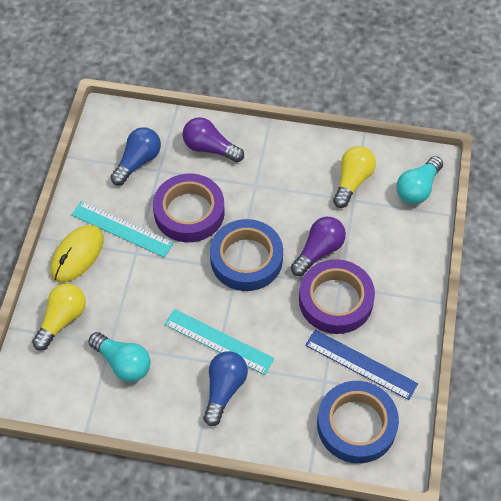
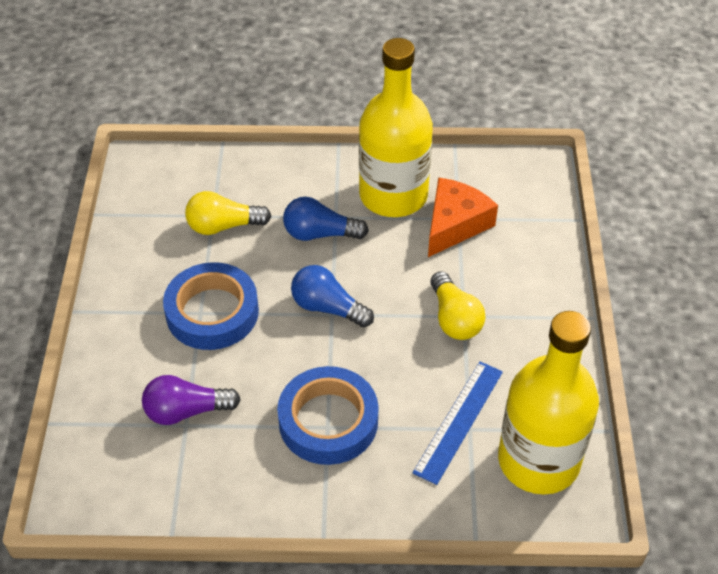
orange cheese: 0 -> 1
purple light bulb: 2 -> 1
purple tape: 2 -> 0
turquoise light bulb: 2 -> 0
turquoise ruler: 2 -> 0
yellow bottle: 0 -> 2
yellow mouse: 1 -> 0

